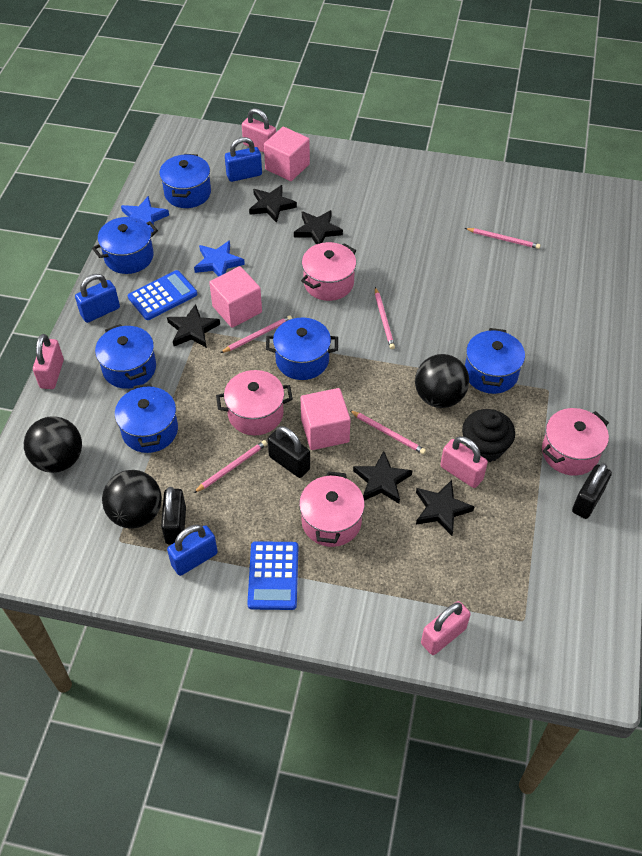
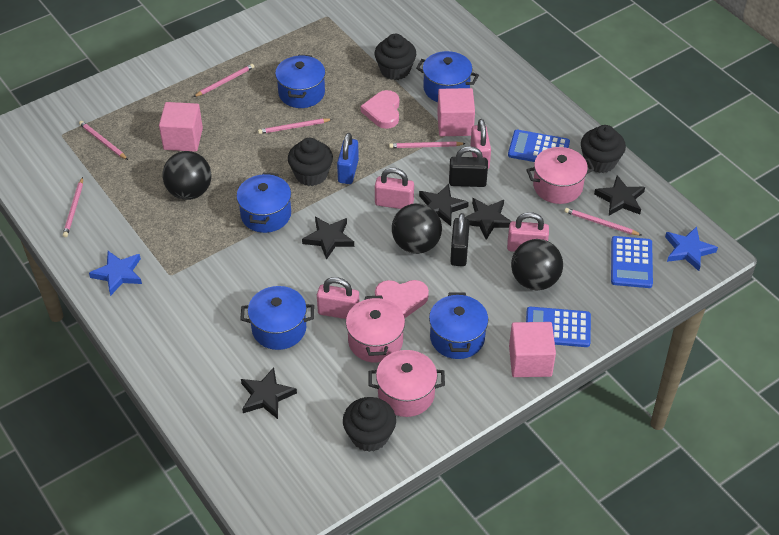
black cupcake: 1 -> 4
black padlock: 3 -> 2
blue calculator: 2 -> 3
blue padlock: 3 -> 1
blue pot: 6 -> 5
pink heart: 0 -> 2
pink pencil: 5 -> 6
pink pot: 4 -> 3

